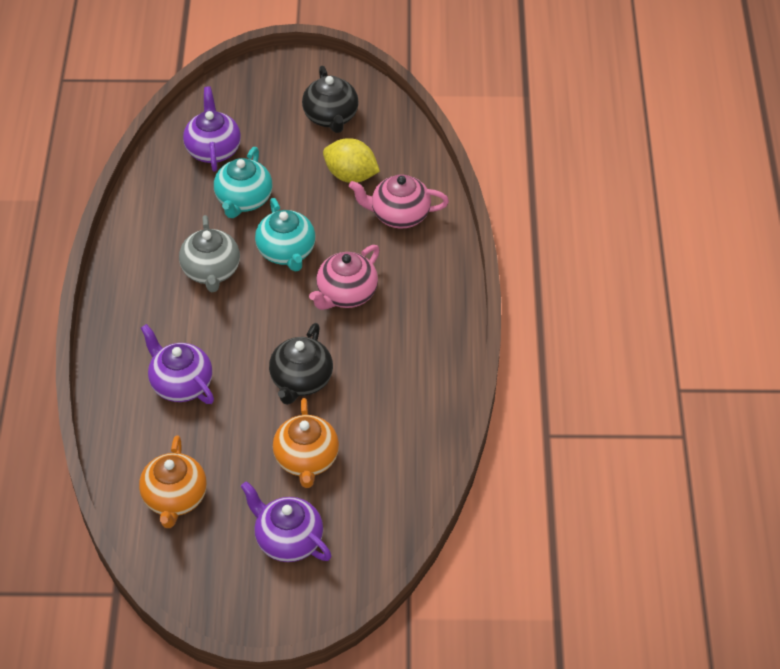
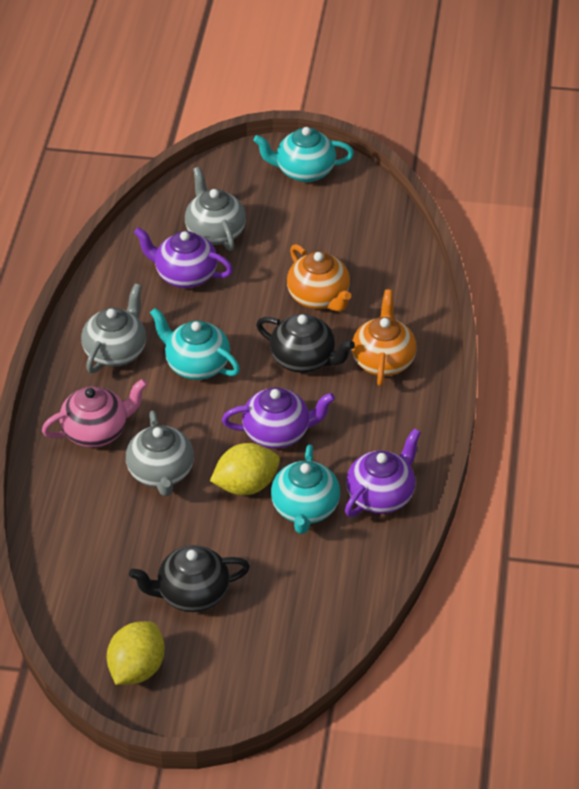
grey teapot: 1 -> 3
pink teapot: 2 -> 1
turquoise teapot: 2 -> 3
yellow lemon: 1 -> 2

